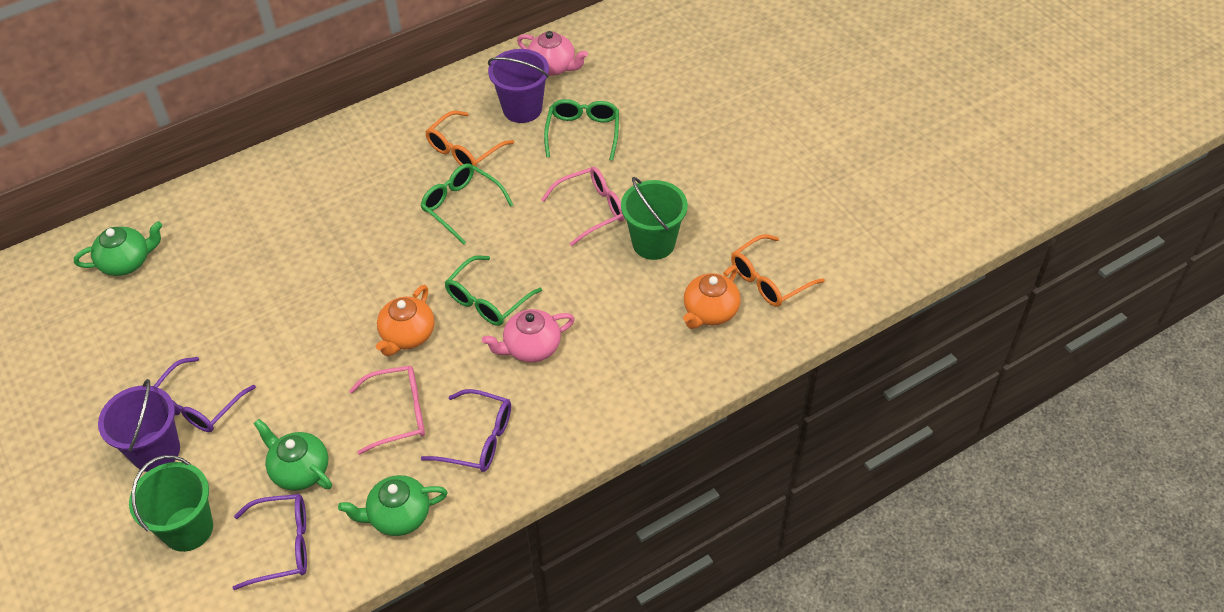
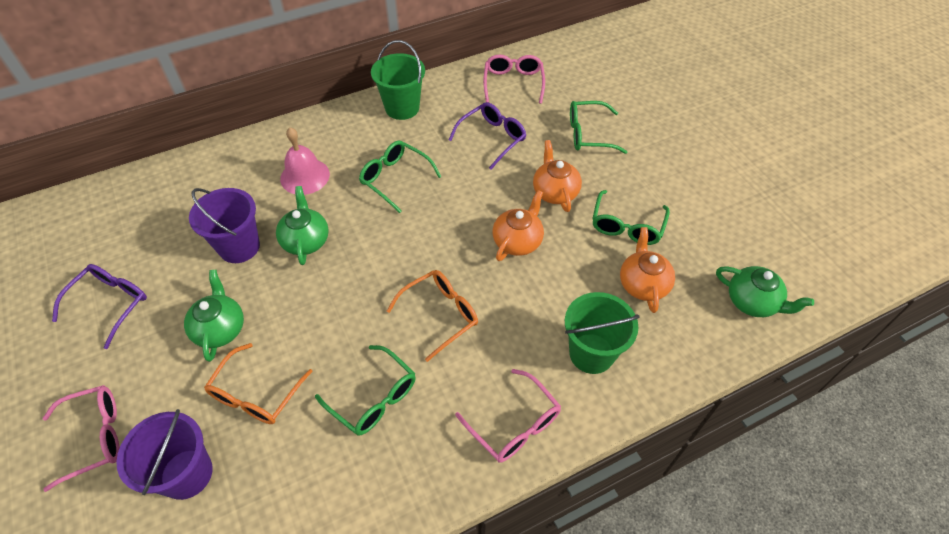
green glasses: 3 -> 4
orange teapot: 2 -> 3
pink bell: 0 -> 1
pink glasses: 2 -> 3
pink teapot: 2 -> 0
purple glasses: 3 -> 2

